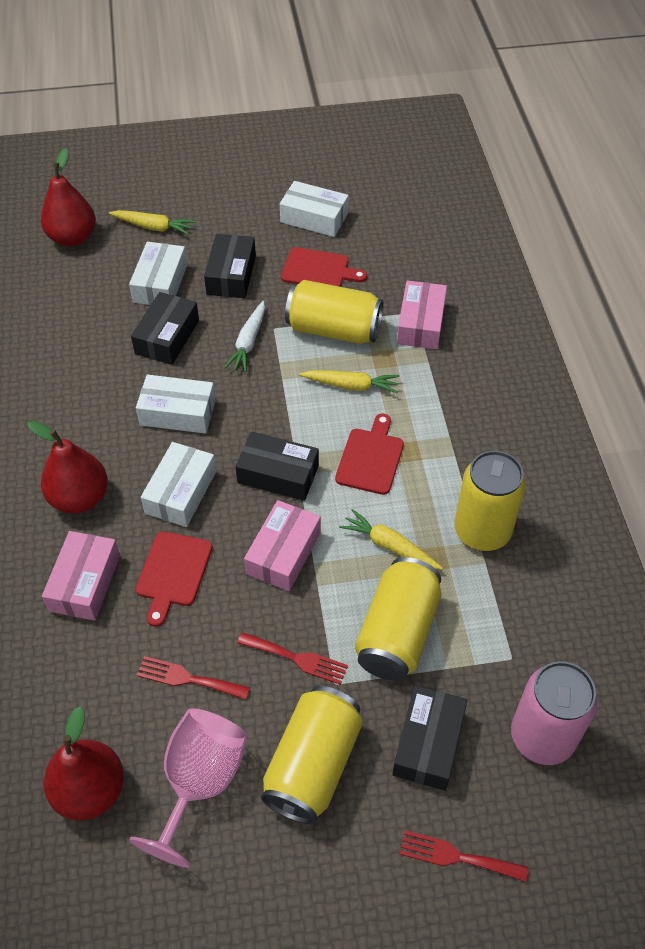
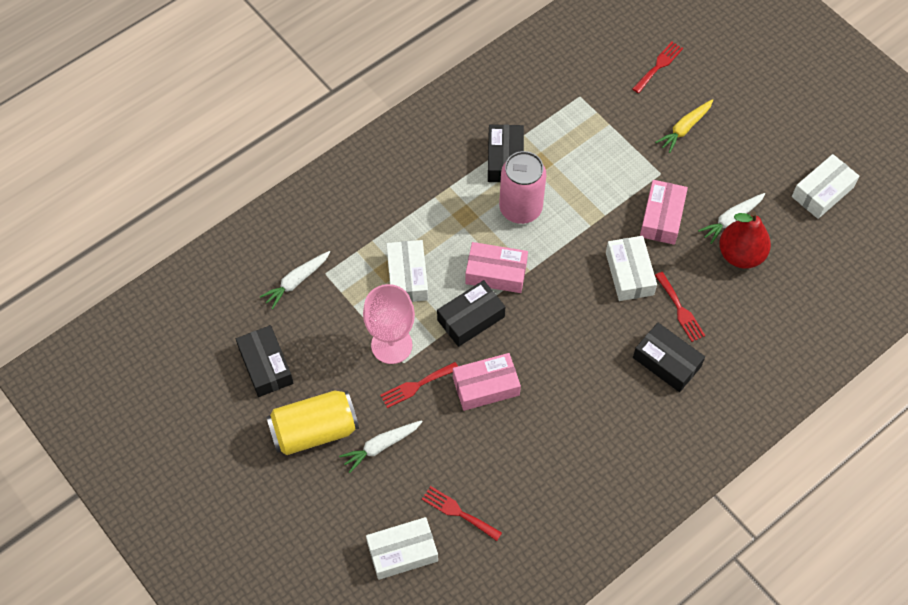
red cutting board: 3 -> 0
red fork: 3 -> 4
red pear: 3 -> 1
white carrot: 1 -> 3
yellow can: 4 -> 1
yellow carrot: 3 -> 1

